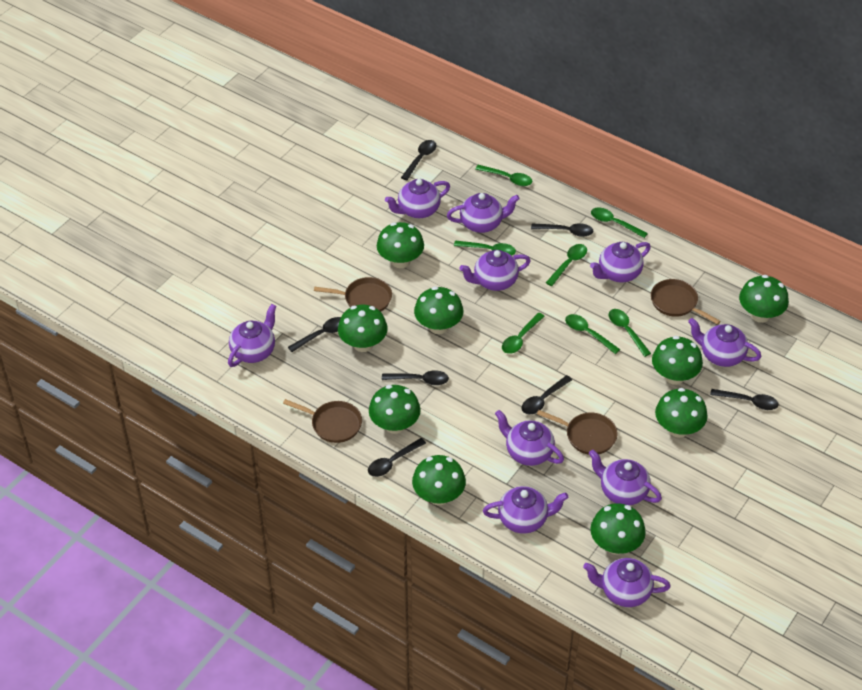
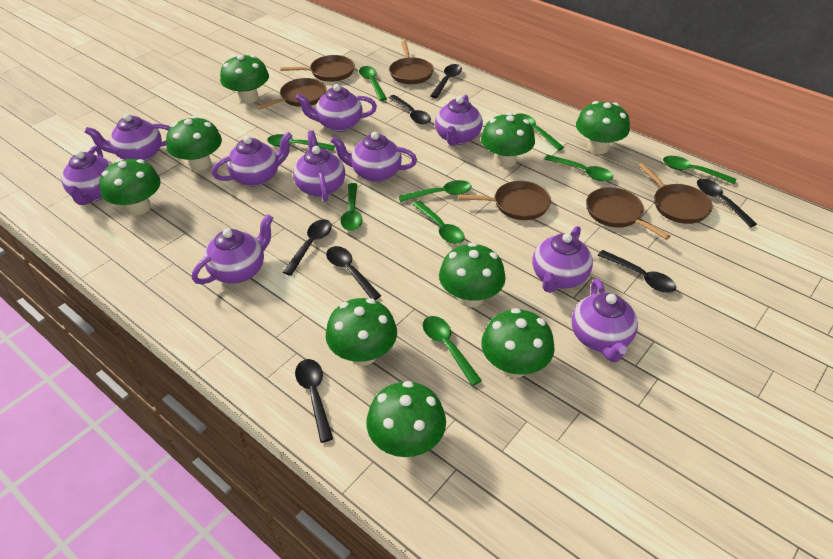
brown pan: 4 -> 6
green spoon: 7 -> 9

